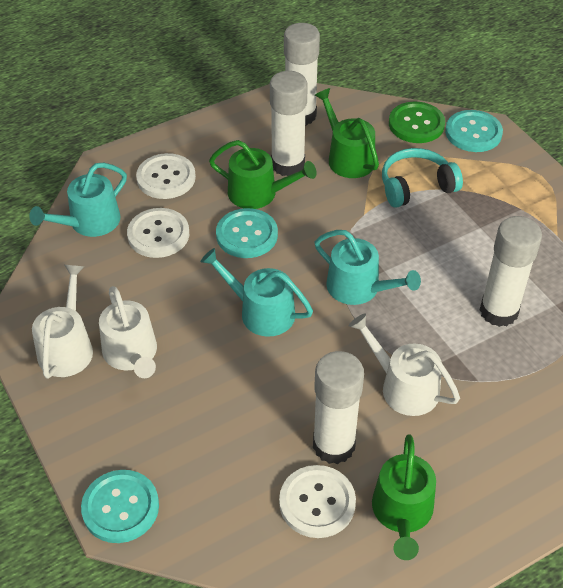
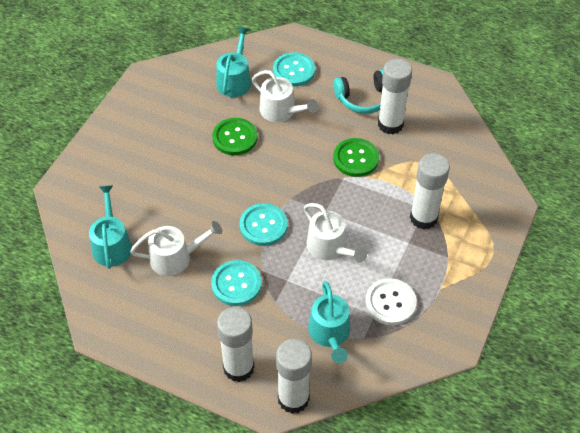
green button: 1 -> 2
green watering can: 3 -> 0
white button: 3 -> 1

